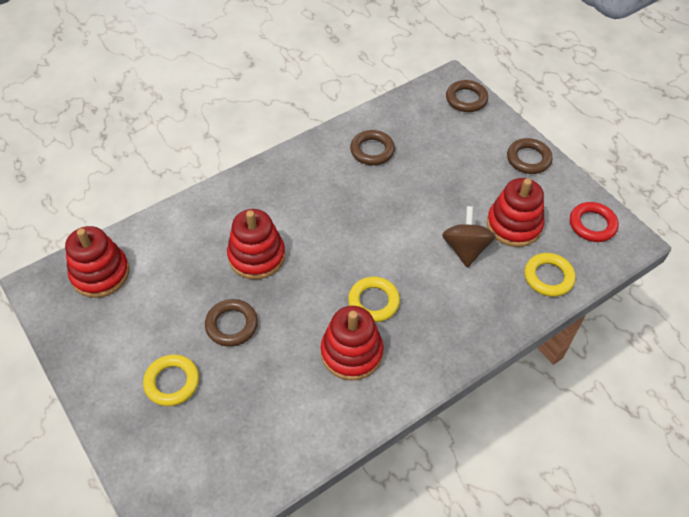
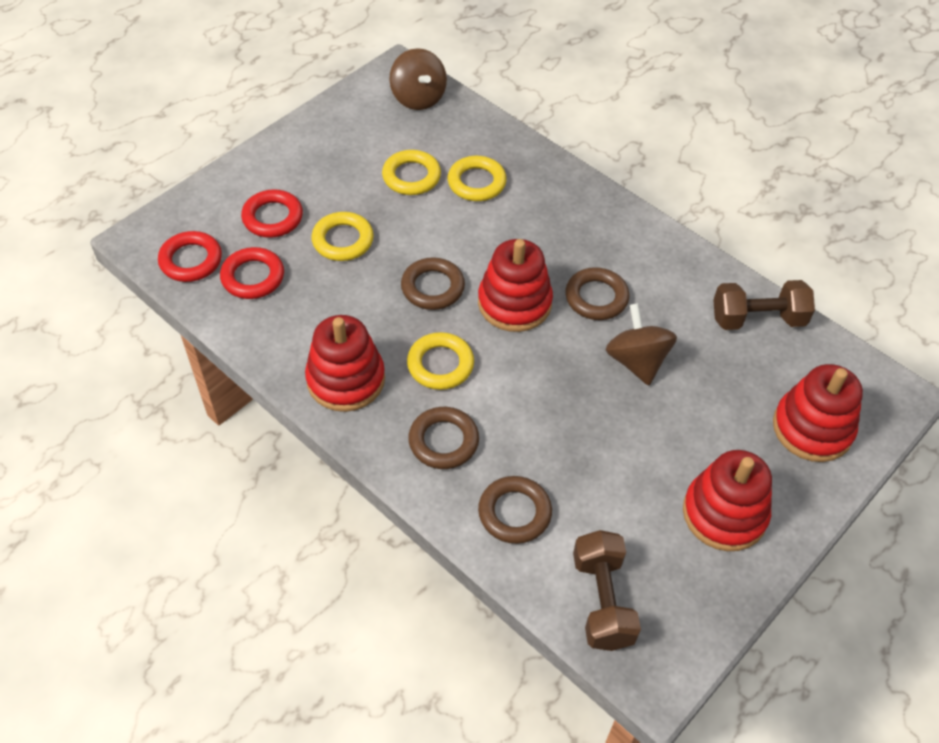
brown dumbbell: 0 -> 2
brown spinning top: 1 -> 2
red ring: 1 -> 3
yellow ring: 3 -> 4

